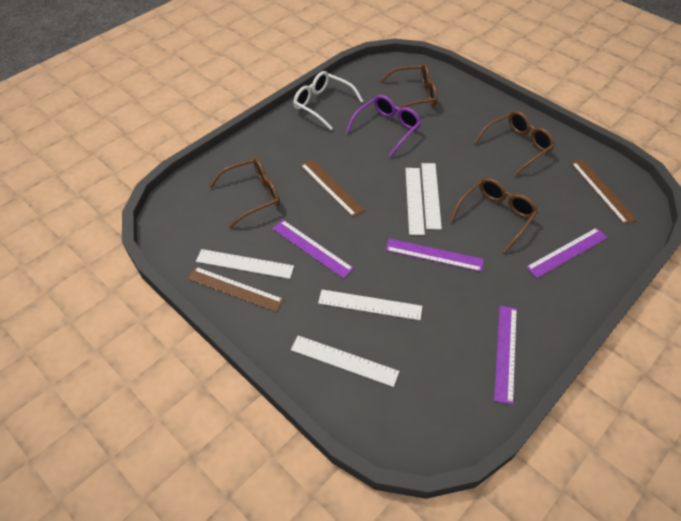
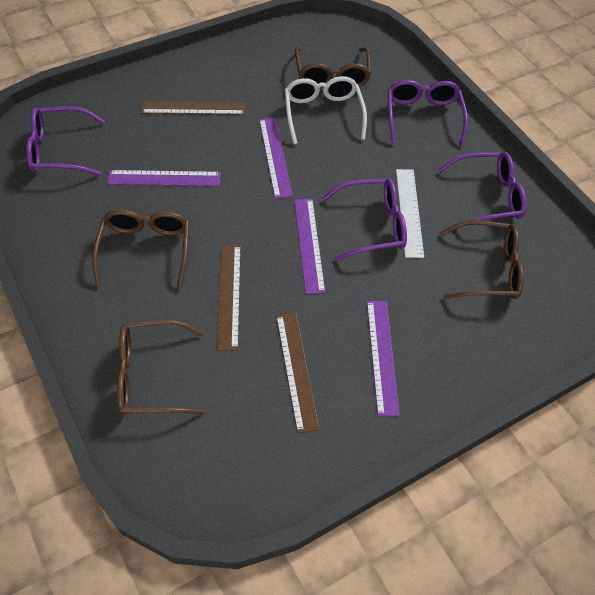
purple glasses: 1 -> 4
white ruler: 5 -> 1

